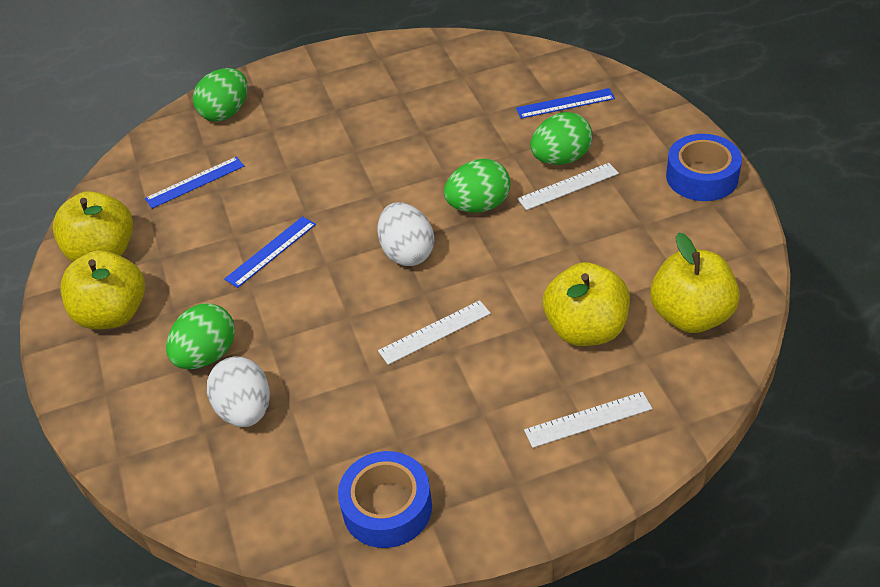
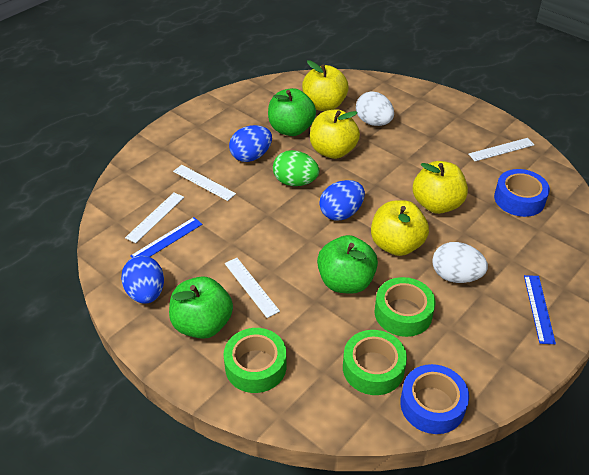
blue egg: 0 -> 3
blue ruler: 3 -> 2
green apple: 0 -> 3
green egg: 4 -> 1
green tape: 0 -> 3
white ruler: 3 -> 4

